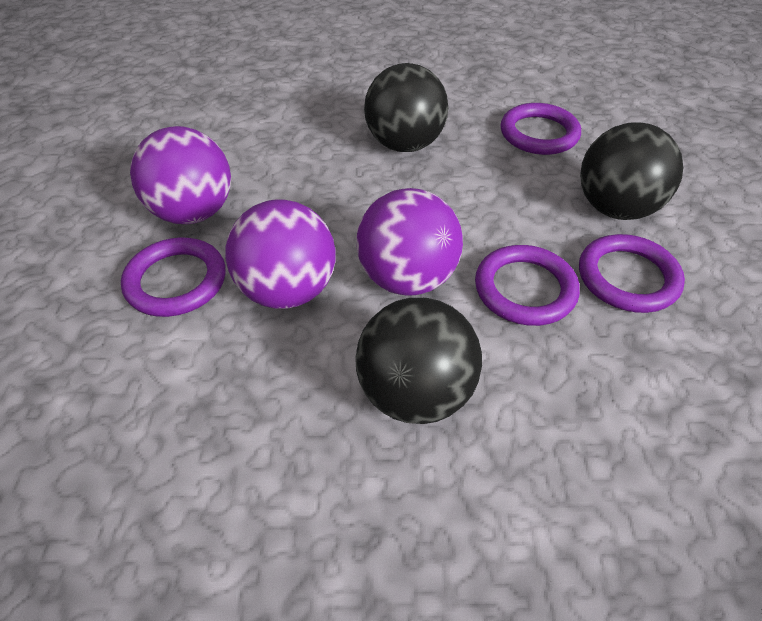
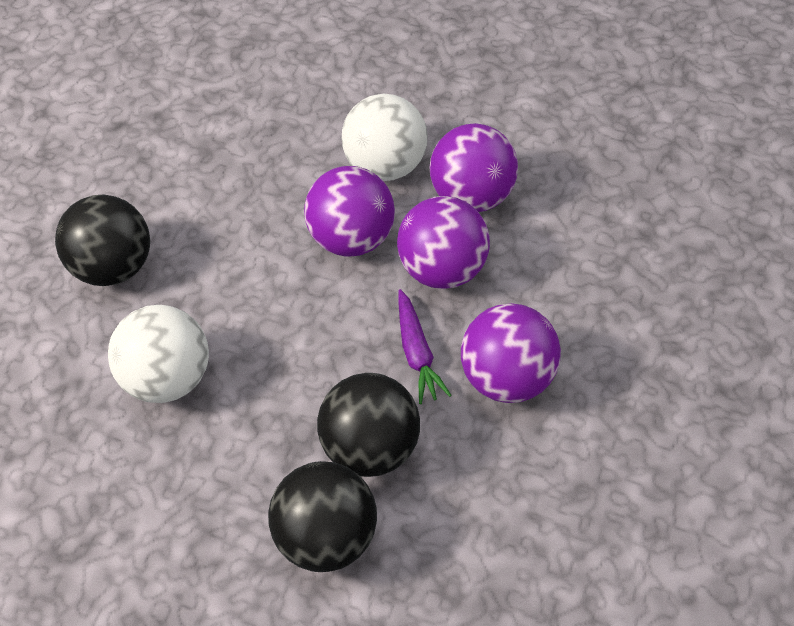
purple ball: 3 -> 4
purple carrot: 0 -> 1
purple ring: 4 -> 0
white ball: 0 -> 2

